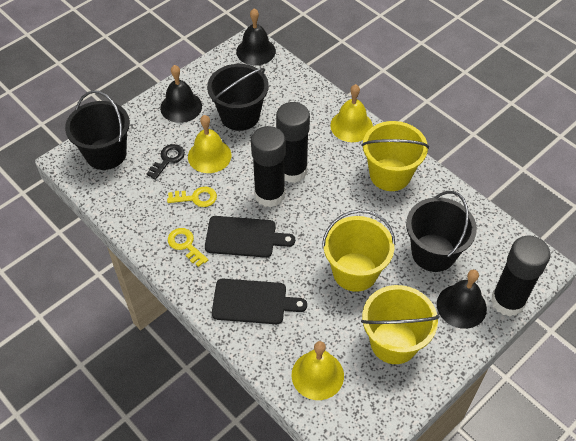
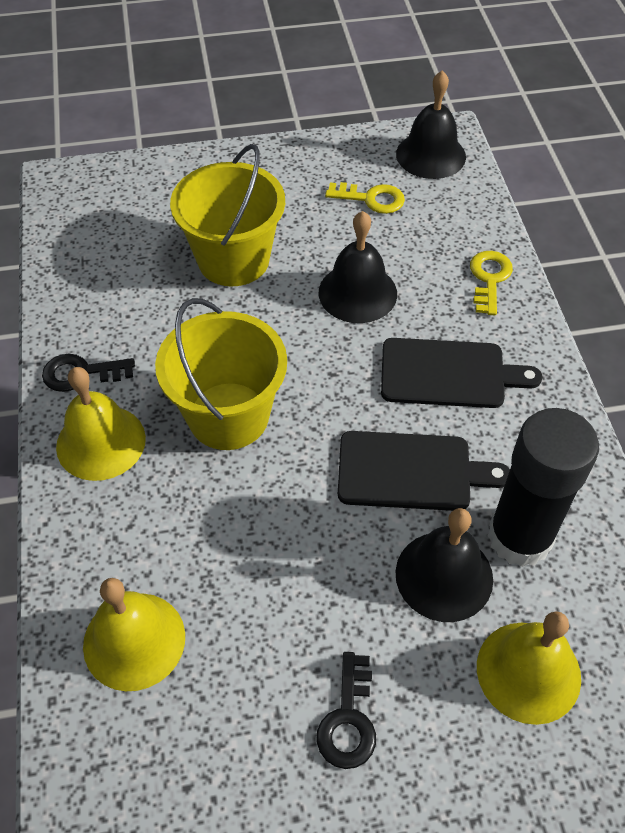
black bucket: 3 -> 0
black glue stick: 3 -> 1
black key: 1 -> 2
yellow bucket: 3 -> 2

